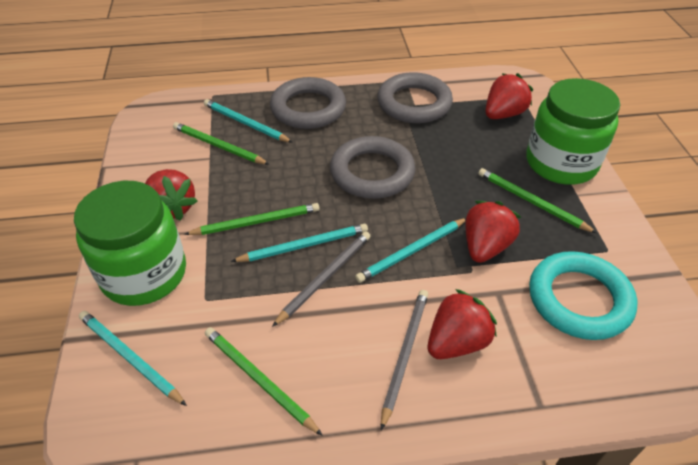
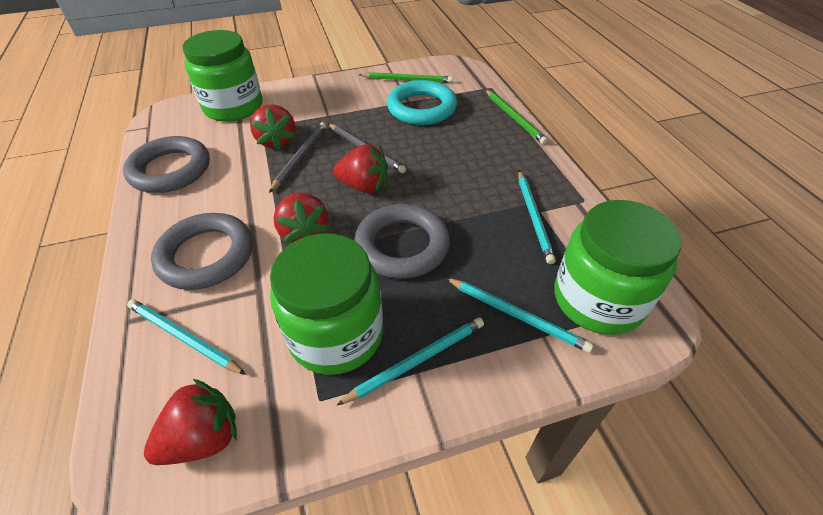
green jar: 2 -> 3
green pencil: 4 -> 2

